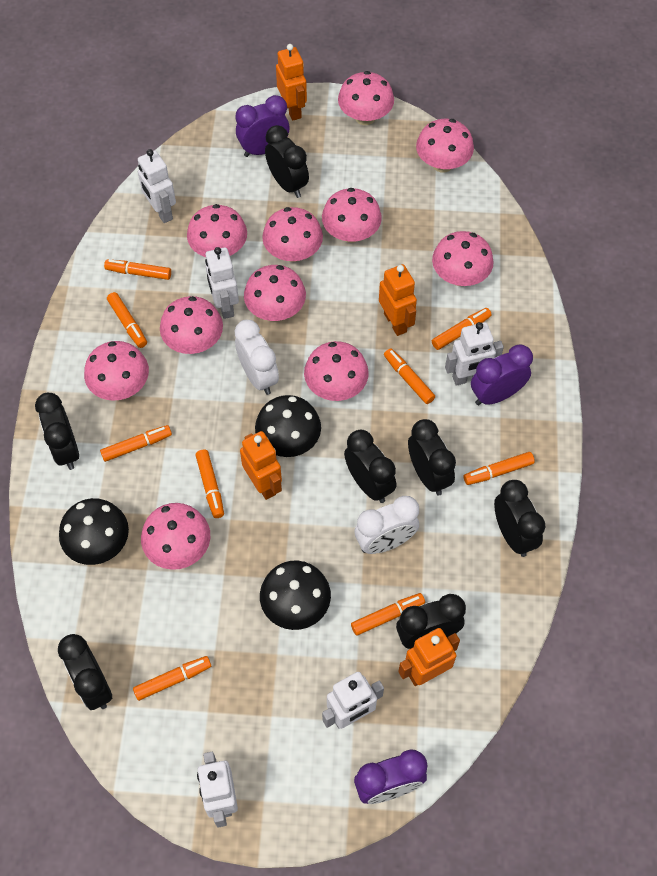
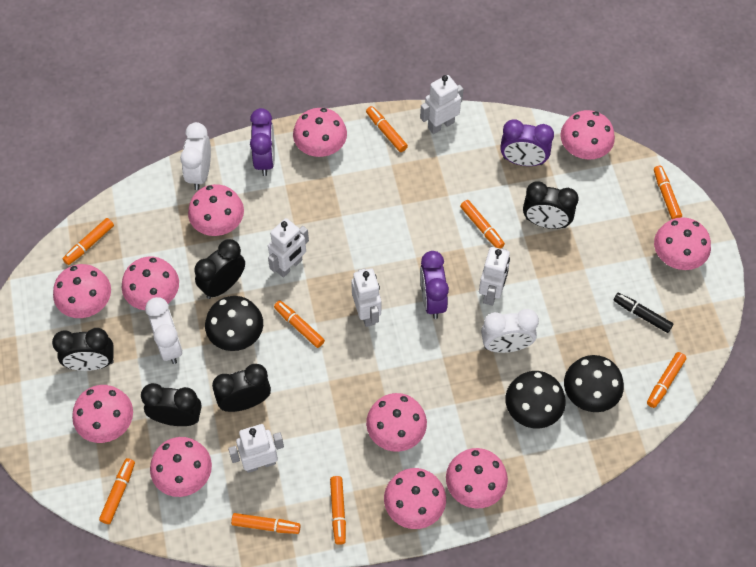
black clock: 7 -> 5
black marker: 0 -> 1
orange robot: 4 -> 0
white clock: 2 -> 3

